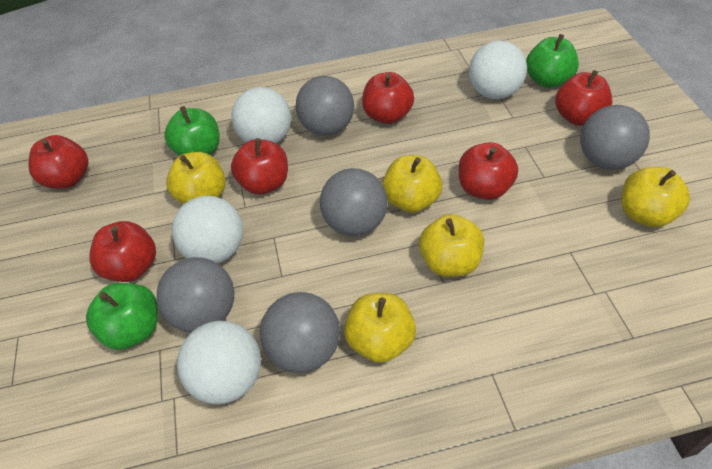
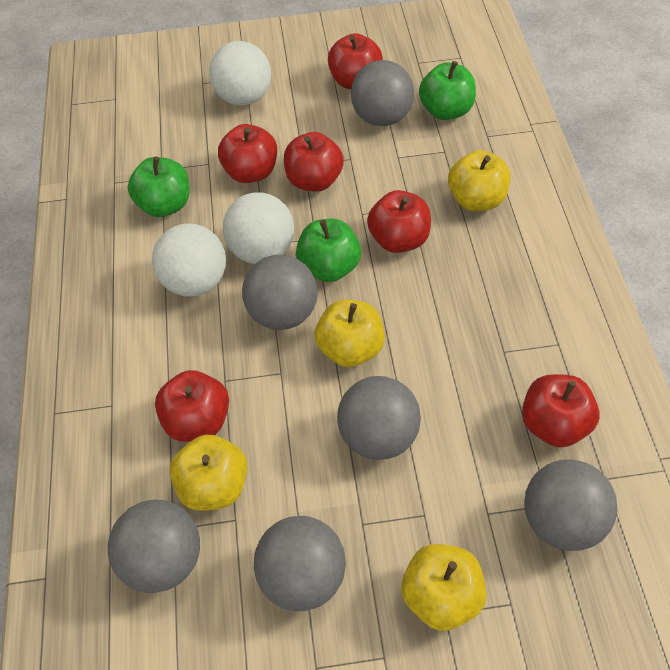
grey ball: 5 -> 6
white ball: 4 -> 3
yellow apple: 5 -> 4

